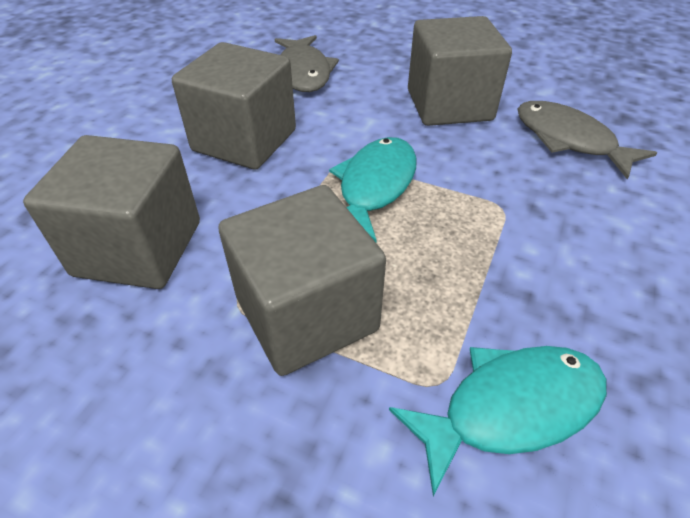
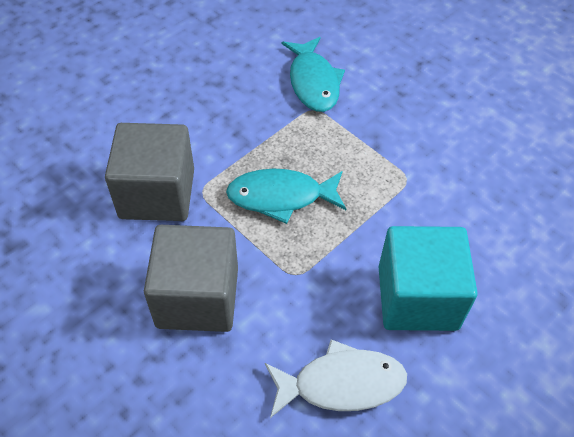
grey cube: 4 -> 2
grey fish: 2 -> 0
turquoise cube: 0 -> 1
white fish: 0 -> 1

